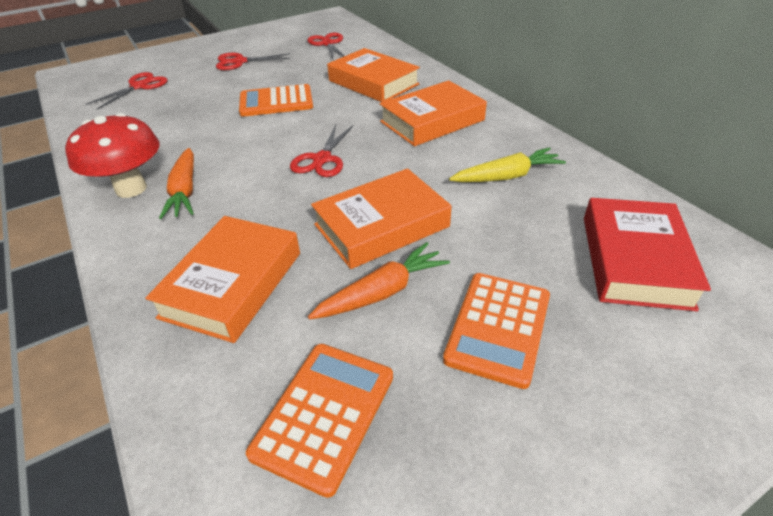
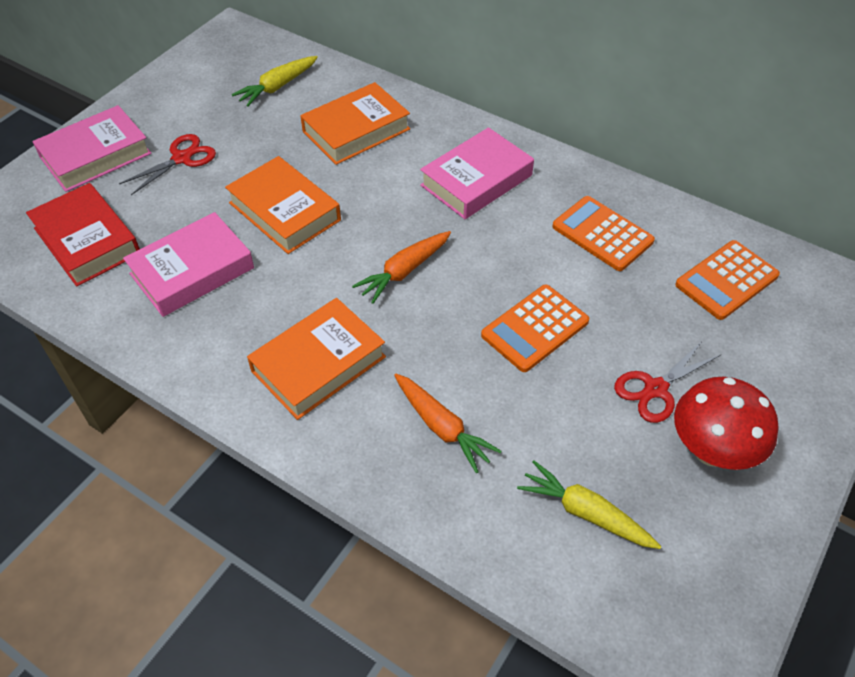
orange book: 4 -> 3
pink book: 0 -> 3
red scissors: 4 -> 2
yellow carrot: 1 -> 2

